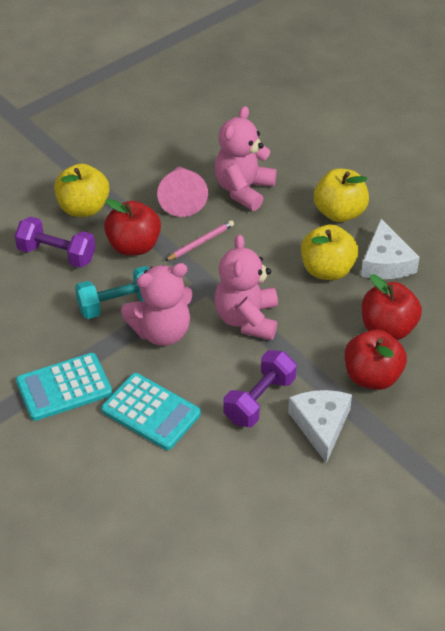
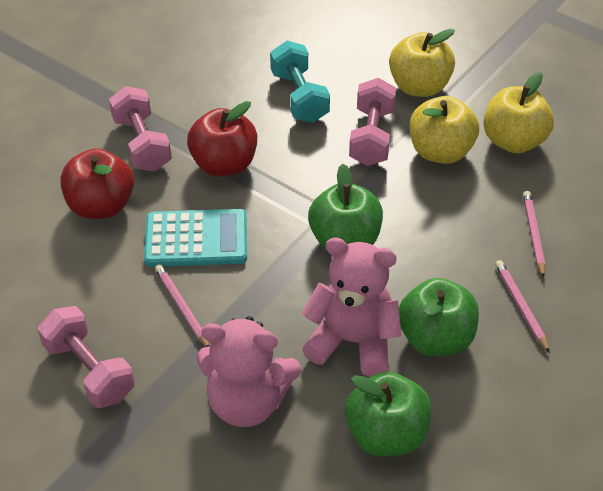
green apple: 0 -> 3
pink cone: 1 -> 0
pink dumbbell: 0 -> 3
pink pencil: 1 -> 3
pink teddy bear: 3 -> 2
purple dumbbell: 2 -> 0
red apple: 3 -> 2
turquoise calculator: 2 -> 1
white cheese: 2 -> 0

